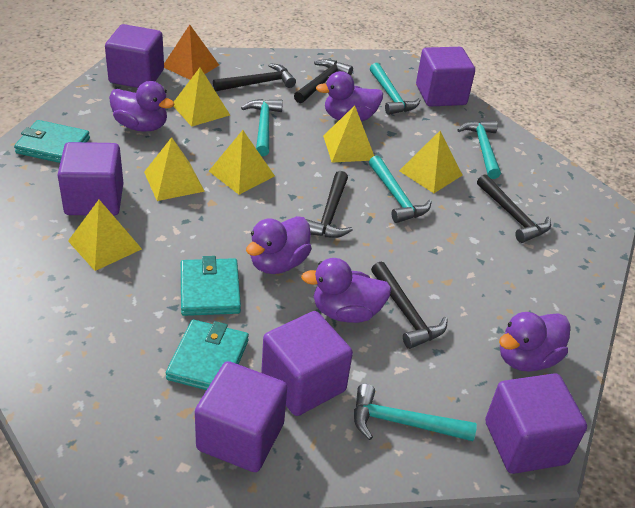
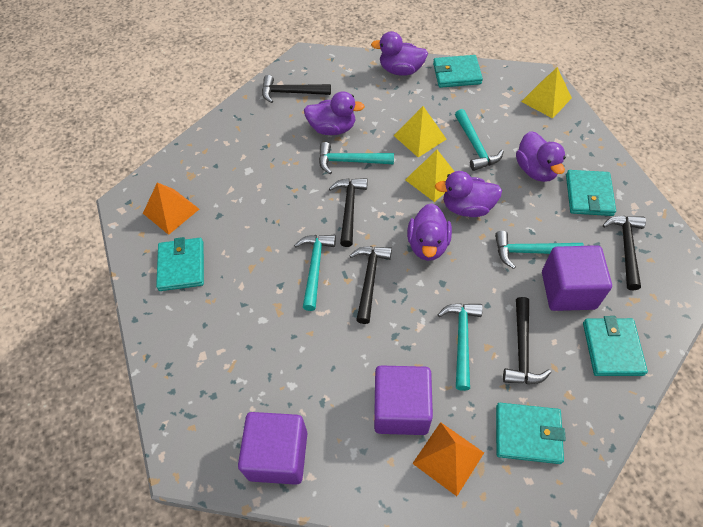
orange pyramid: 1 -> 2
purple cube: 6 -> 3
turquoise wallet: 3 -> 5
yellow pyramid: 6 -> 3

